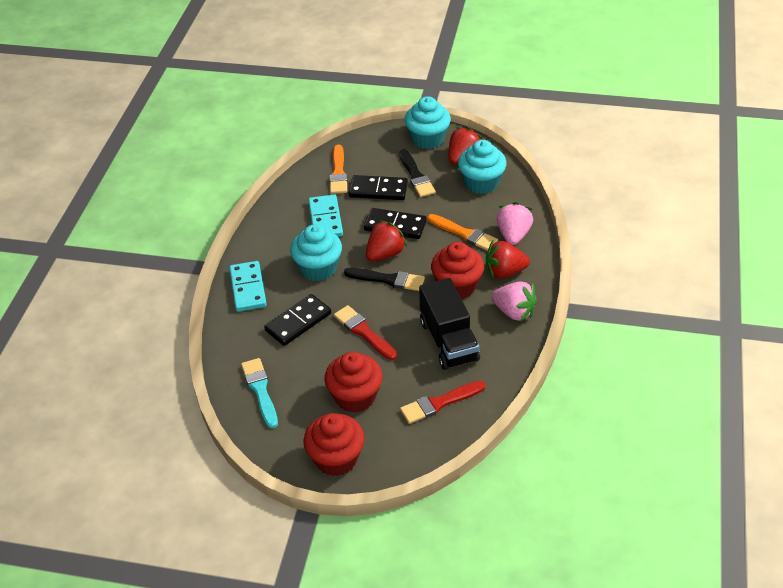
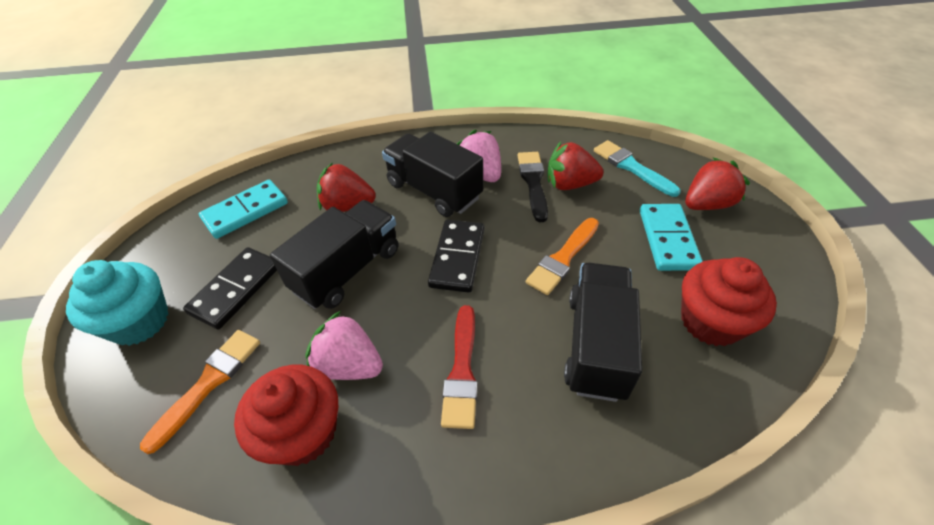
black brush: 2 -> 1
black domino: 3 -> 2
black truck: 1 -> 3
red brush: 2 -> 1
red cupcake: 3 -> 2
turquoise cupcake: 3 -> 1

